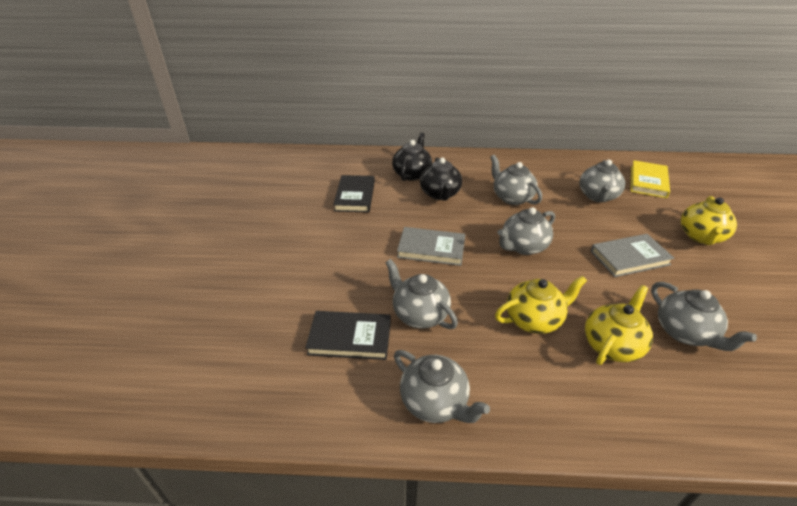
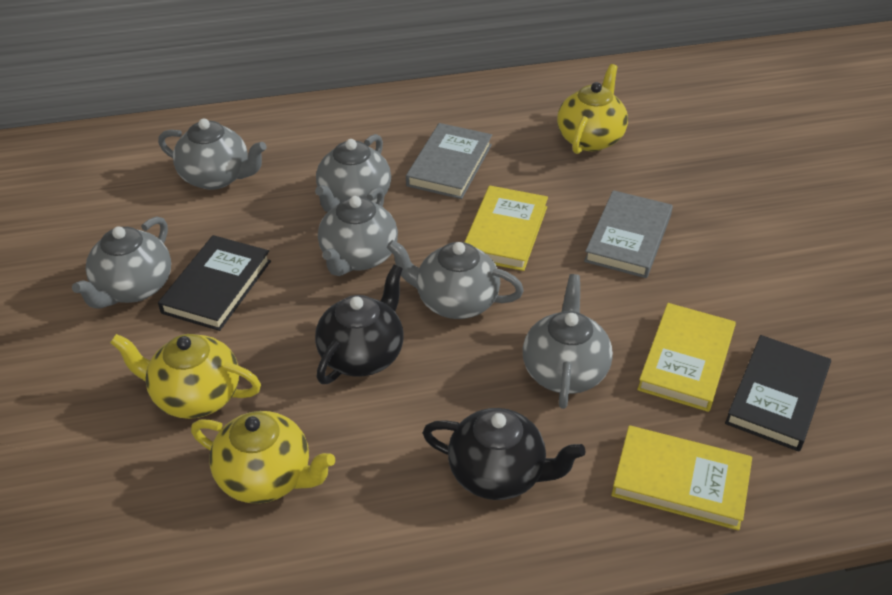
yellow book: 1 -> 3

